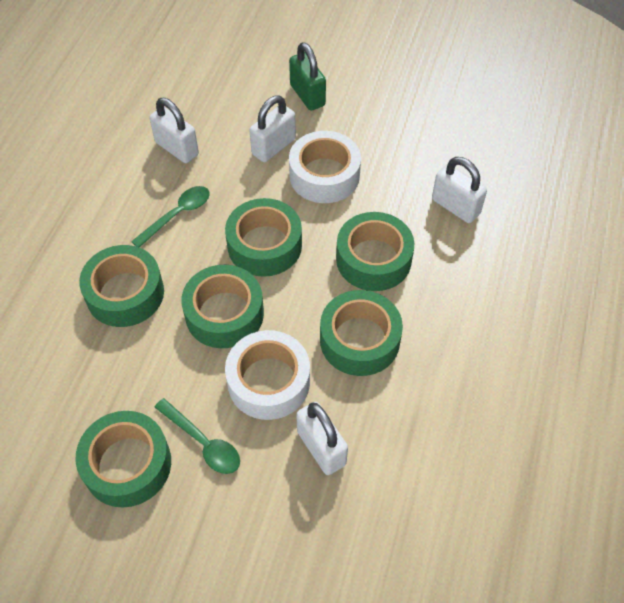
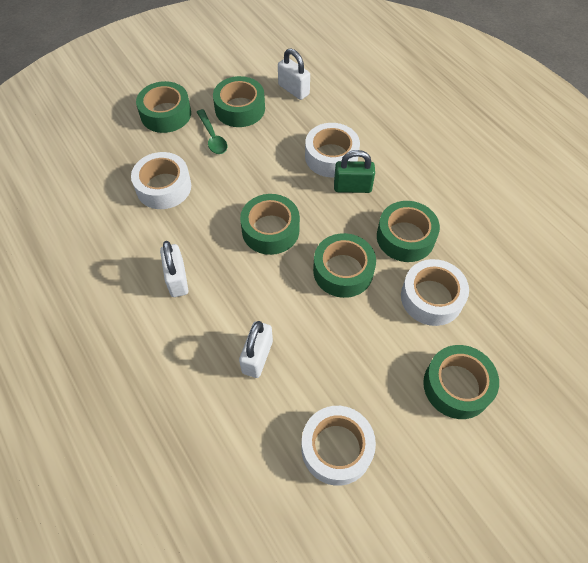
green spoon: 2 -> 1
white padlock: 4 -> 3
white tape: 2 -> 4

